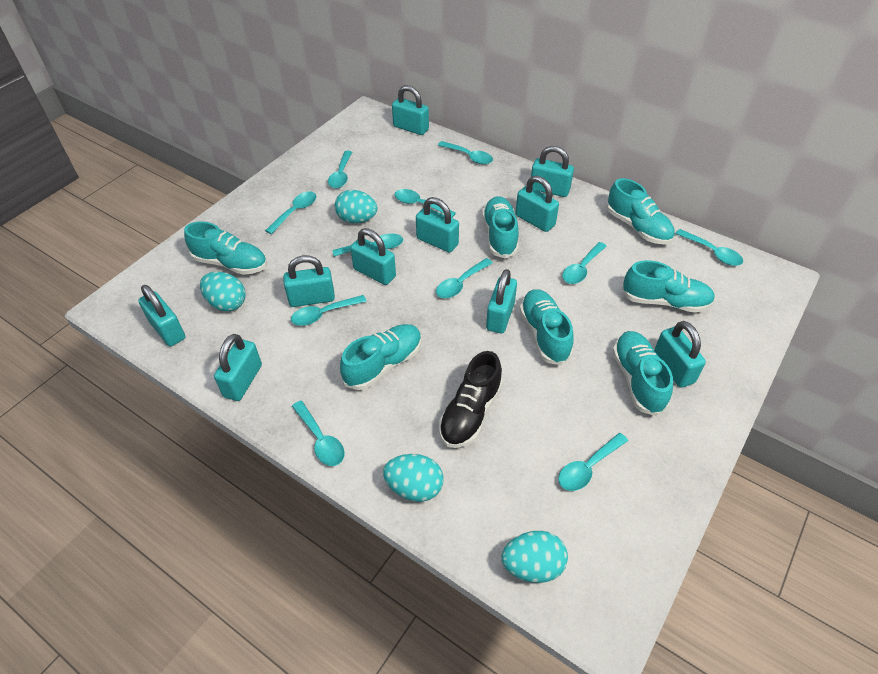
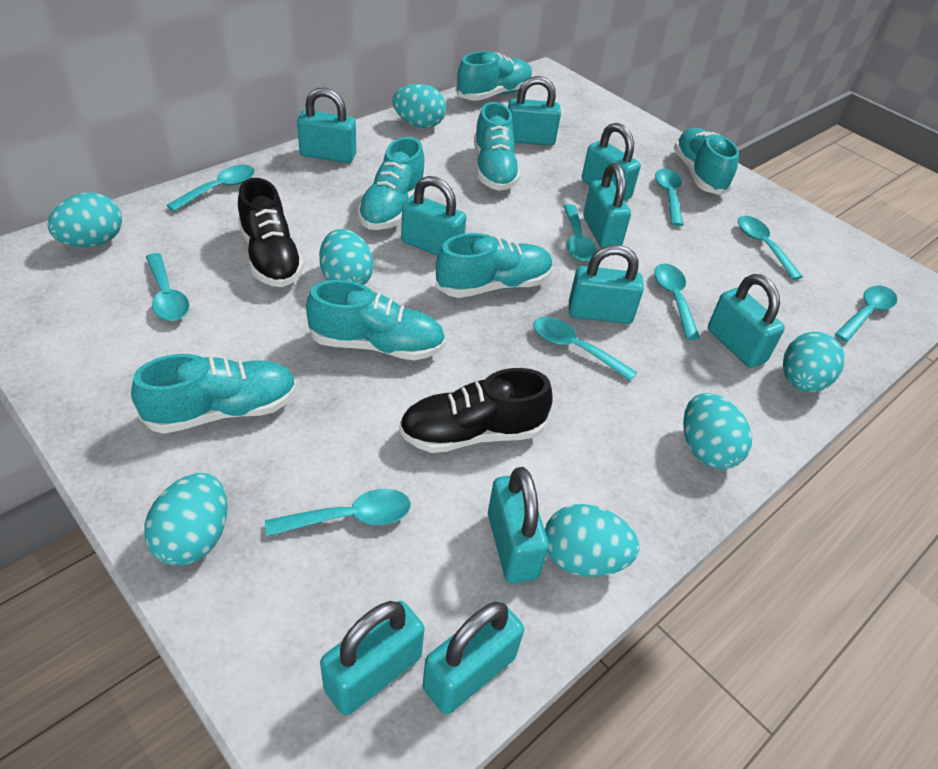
black shoe: 1 -> 2
turquoise egg: 4 -> 7
turquoise spoon: 11 -> 9

